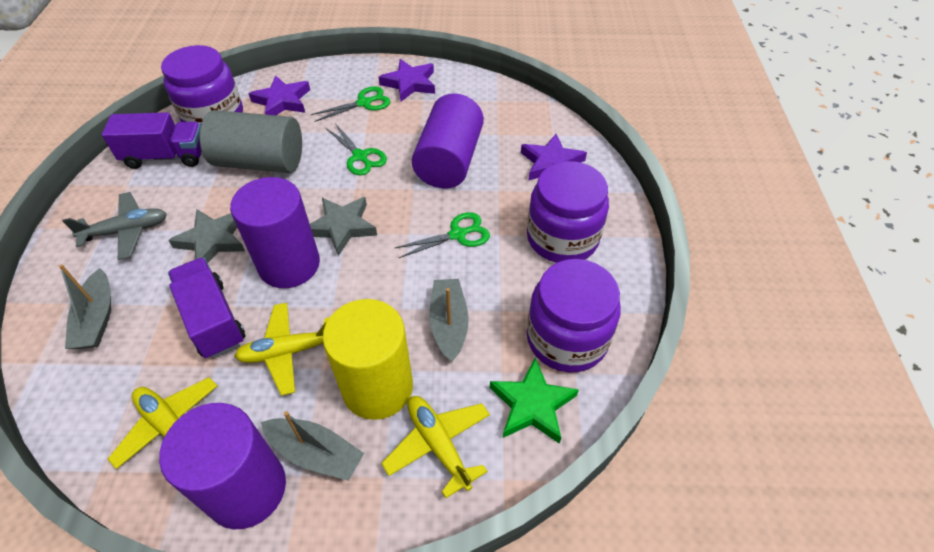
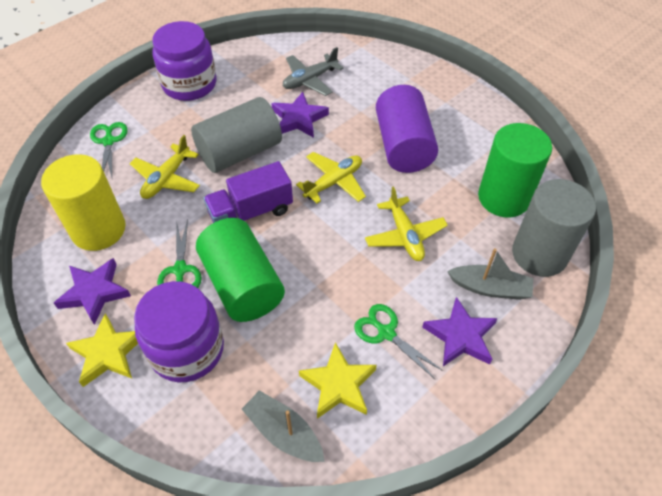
green cylinder: 0 -> 2
green star: 1 -> 0
grey boat: 3 -> 2
grey cylinder: 1 -> 2
grey star: 2 -> 0
purple cylinder: 3 -> 1
purple jar: 3 -> 2
purple truck: 2 -> 1
yellow star: 0 -> 2

